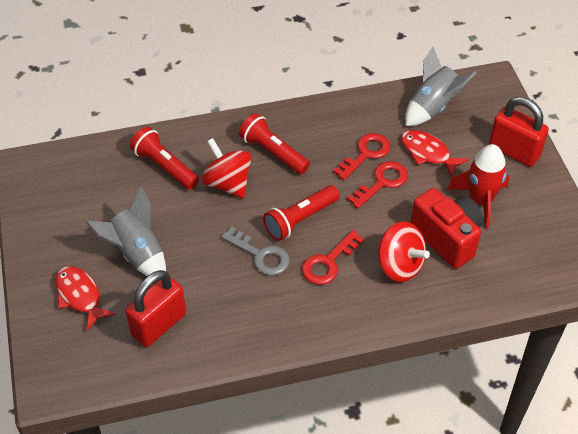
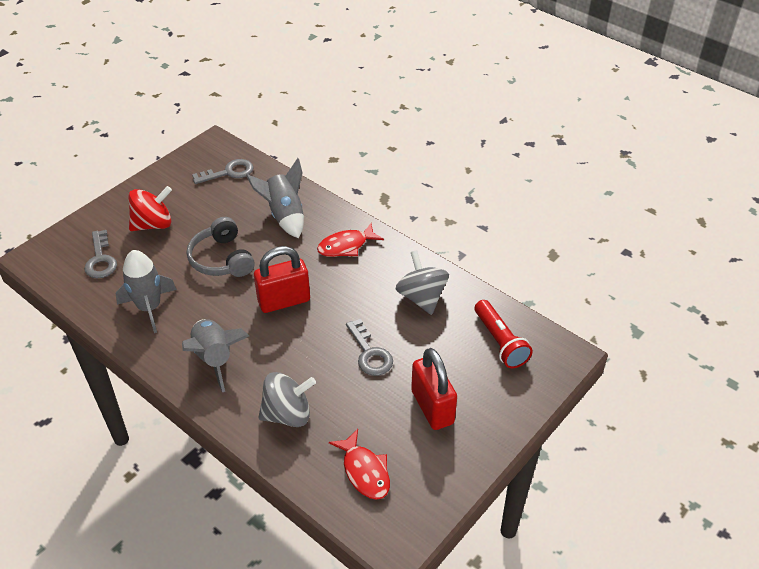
grey headphones: 0 -> 1
grey key: 1 -> 3
grey rocket: 2 -> 3
grey spinning top: 0 -> 2
red camera: 1 -> 0
red flashlight: 3 -> 1
red key: 3 -> 0
red rocket: 1 -> 0
red spinning top: 2 -> 1

